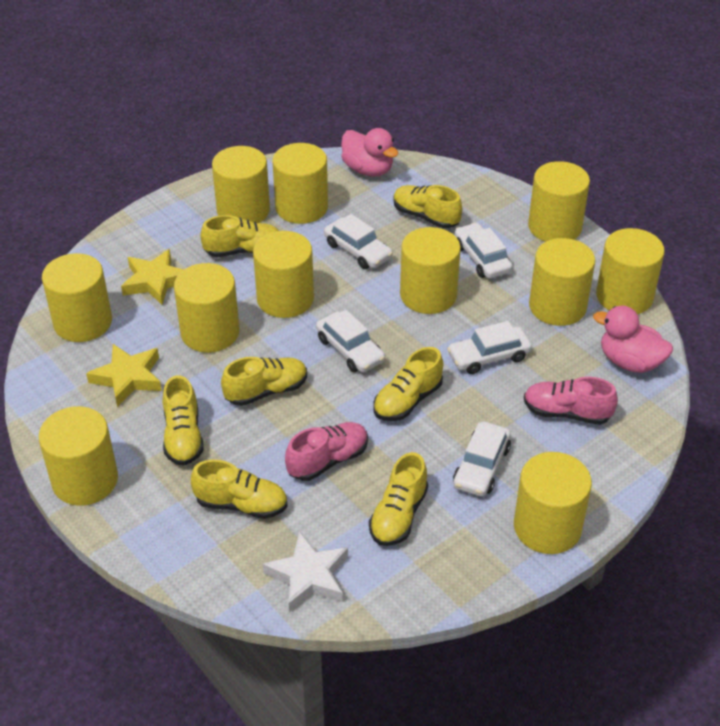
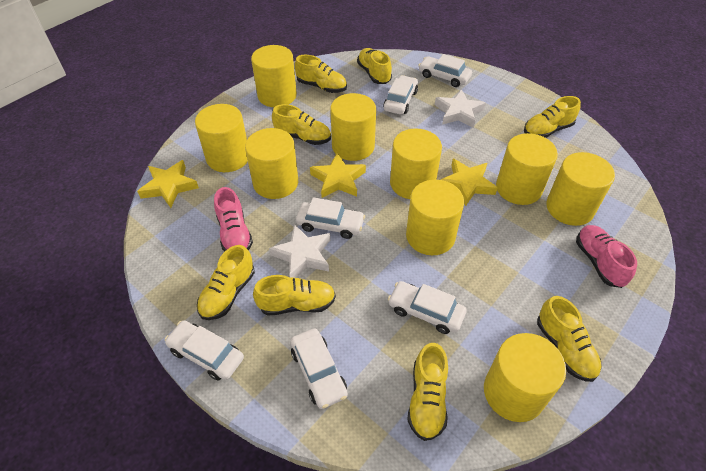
pink duck: 2 -> 0
white car: 5 -> 6
white star: 1 -> 2
yellow cylinder: 11 -> 9
yellow shoe: 7 -> 8
yellow star: 2 -> 3

